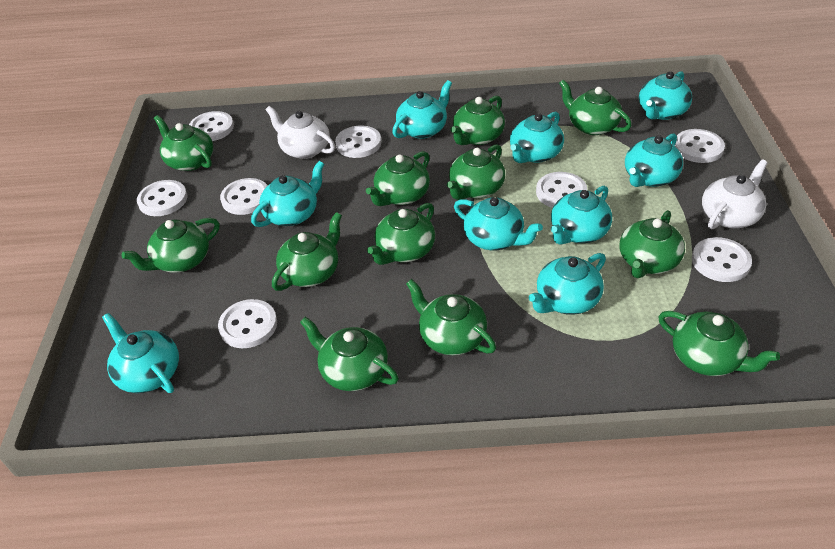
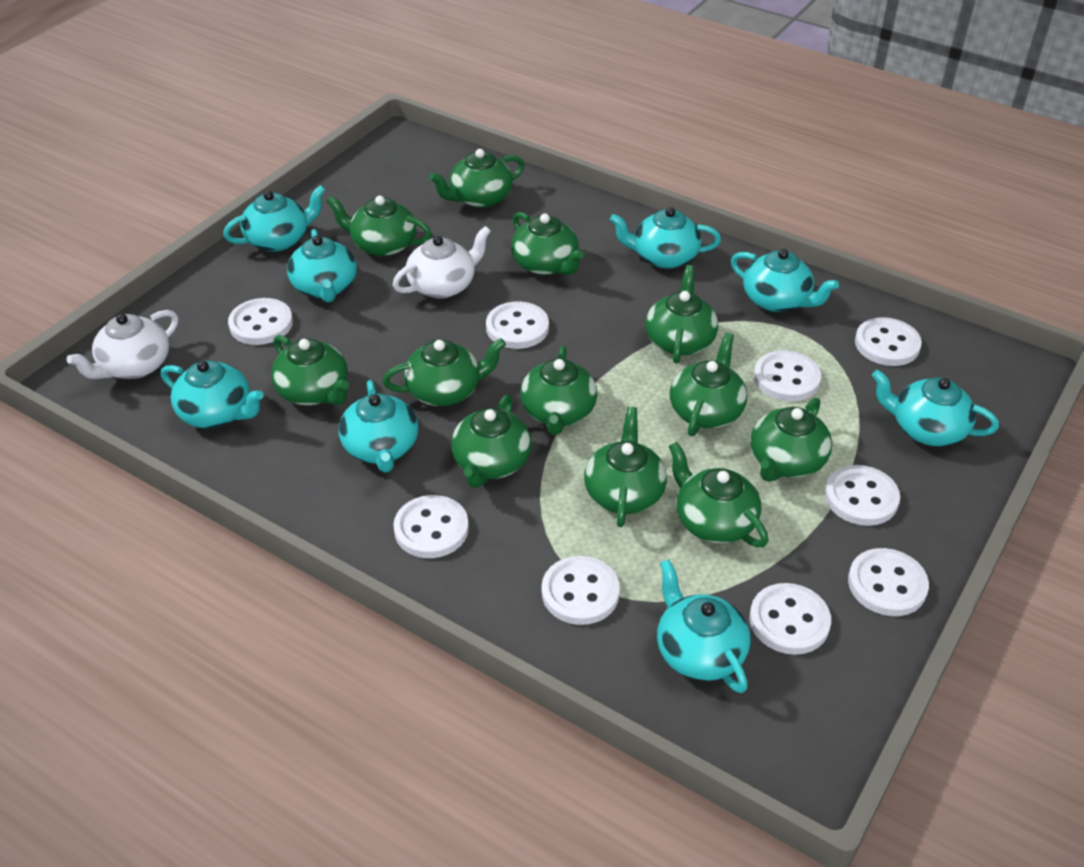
turquoise teapot: 9 -> 8
white button: 8 -> 9

